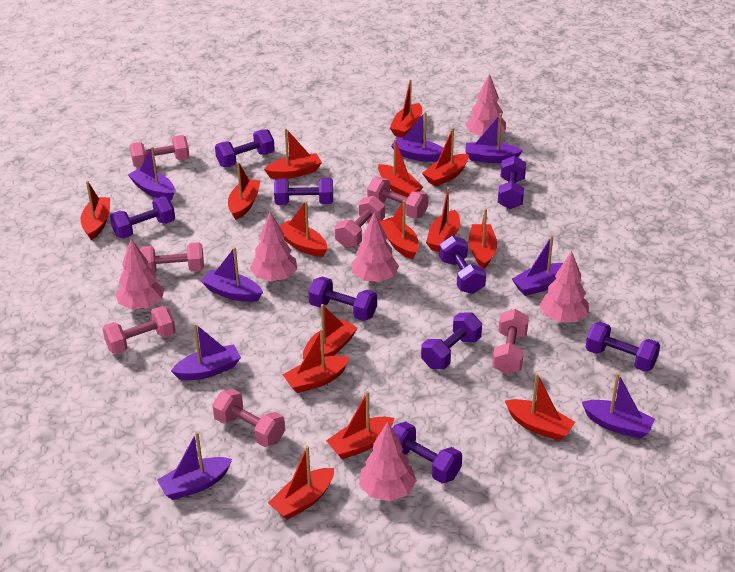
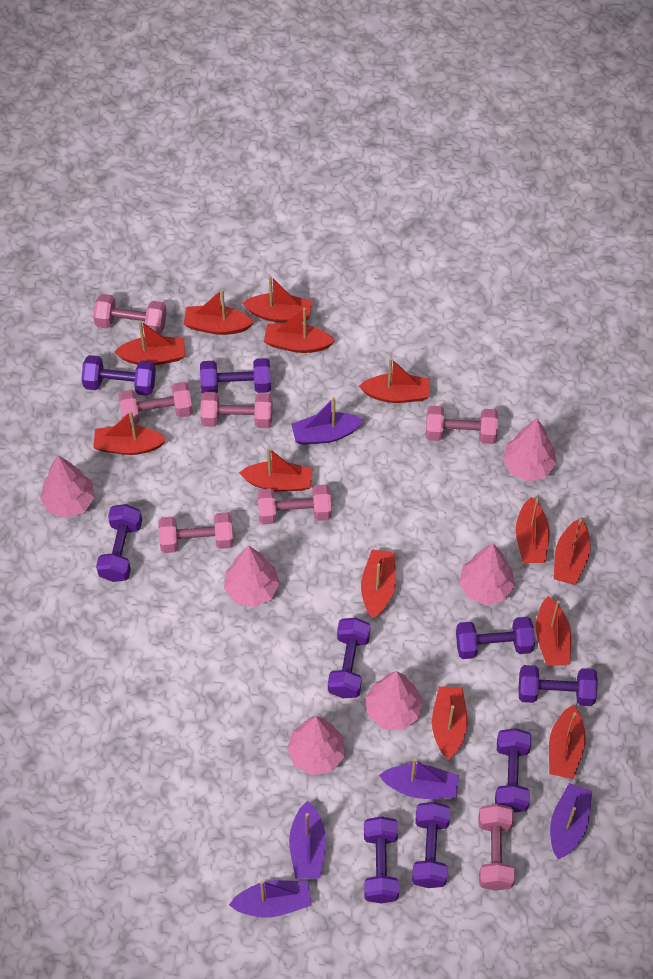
purple boat: 8 -> 5
red boat: 15 -> 13

